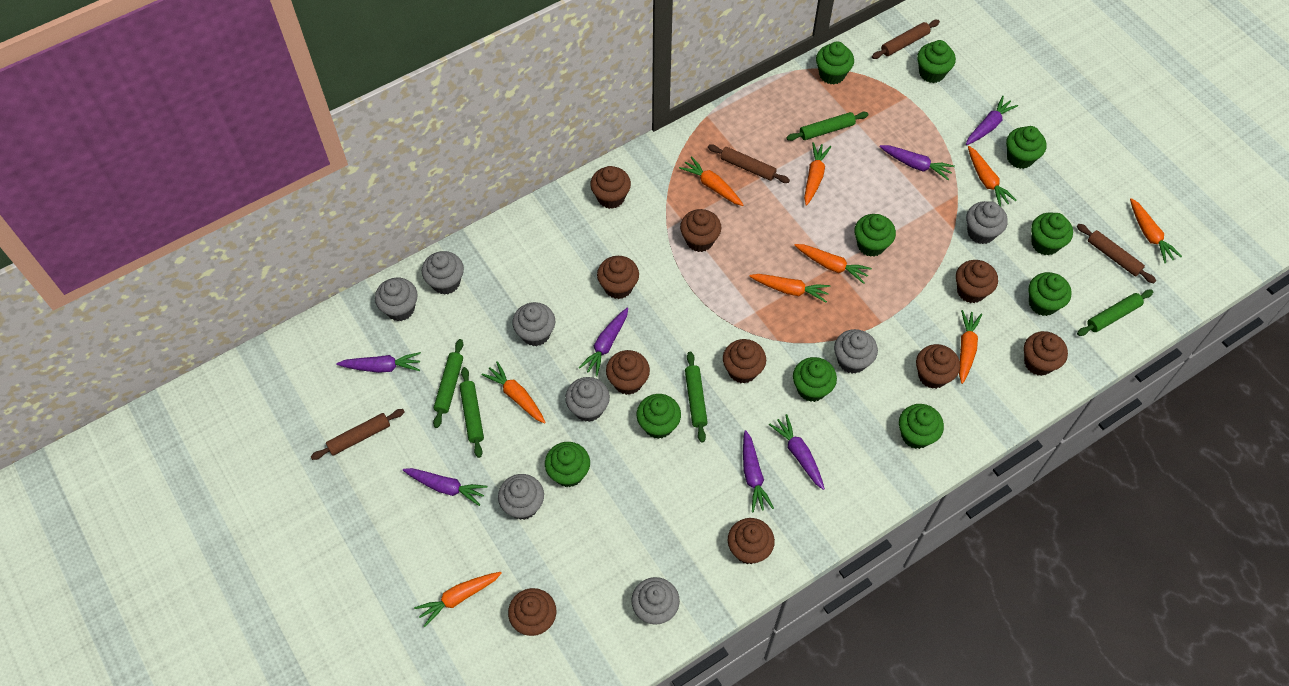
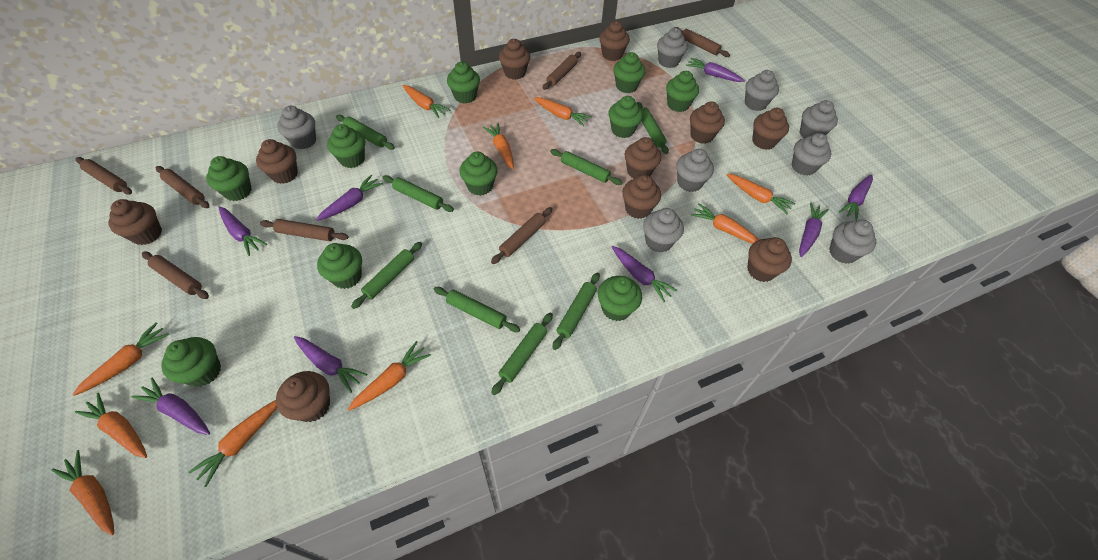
brown rolling pin: 4 -> 7
green rolling pin: 5 -> 8
orange carrot: 9 -> 10
purple carrot: 7 -> 8

